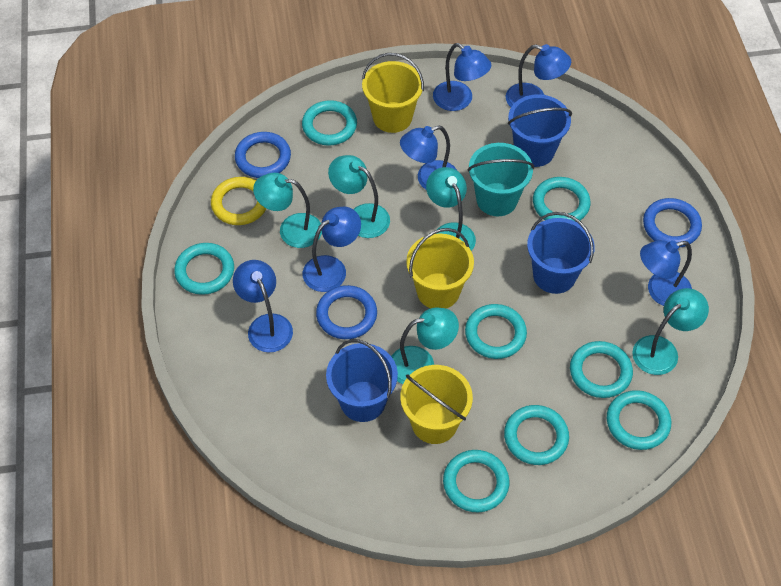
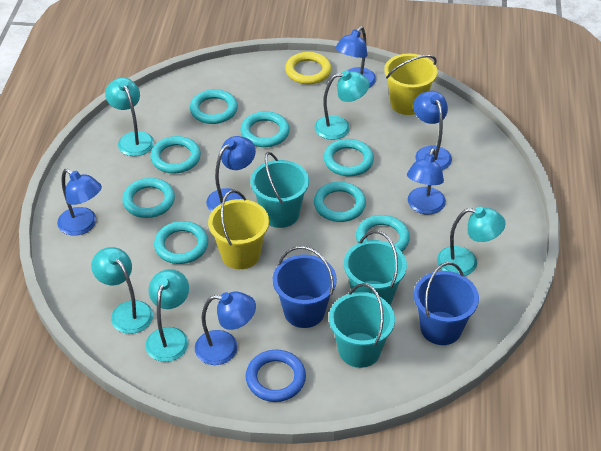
blue bucket: 3 -> 2
blue ring: 3 -> 1
turquoise bucket: 1 -> 3
yellow bucket: 3 -> 2

